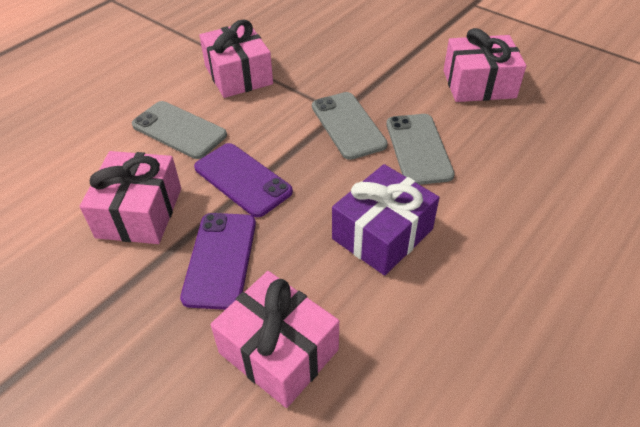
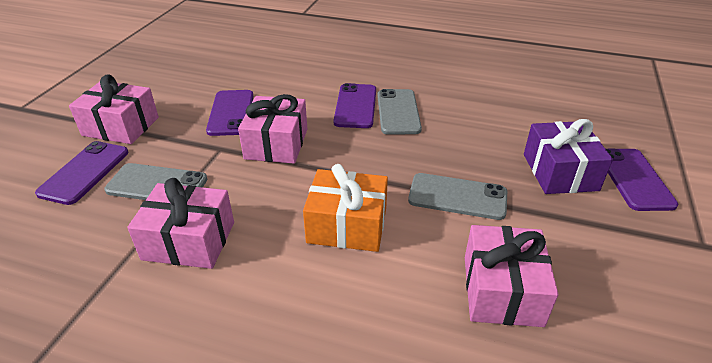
orange gift: 0 -> 1
purple phone: 2 -> 4

